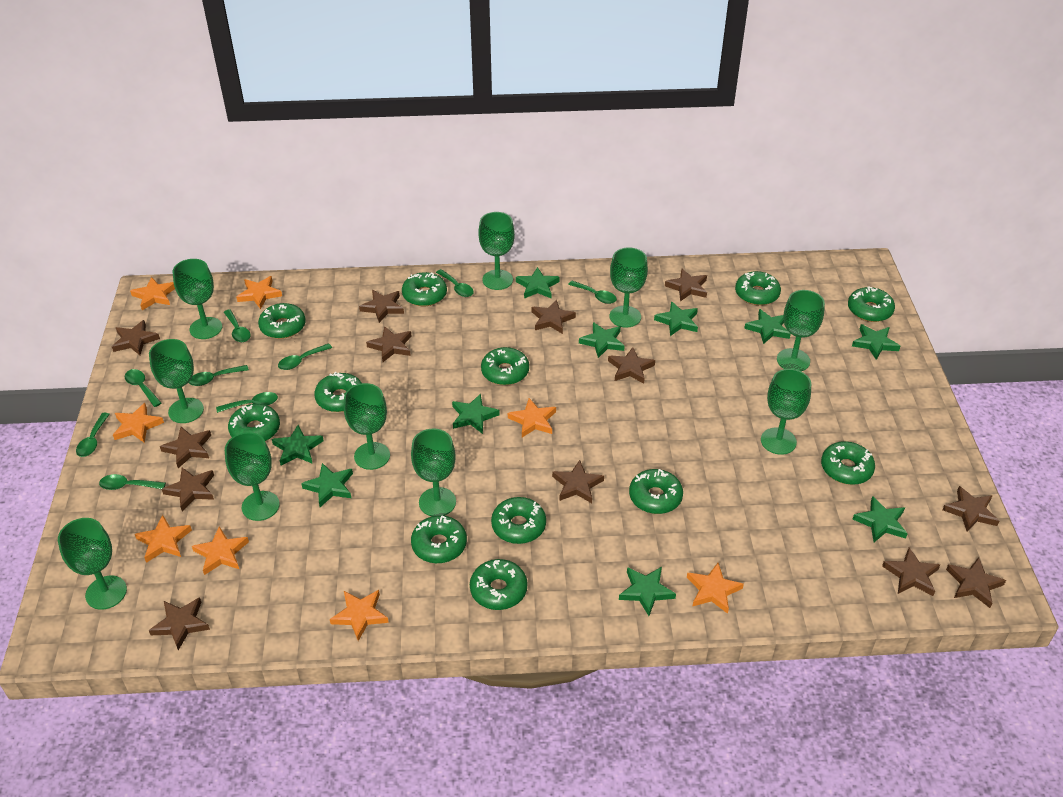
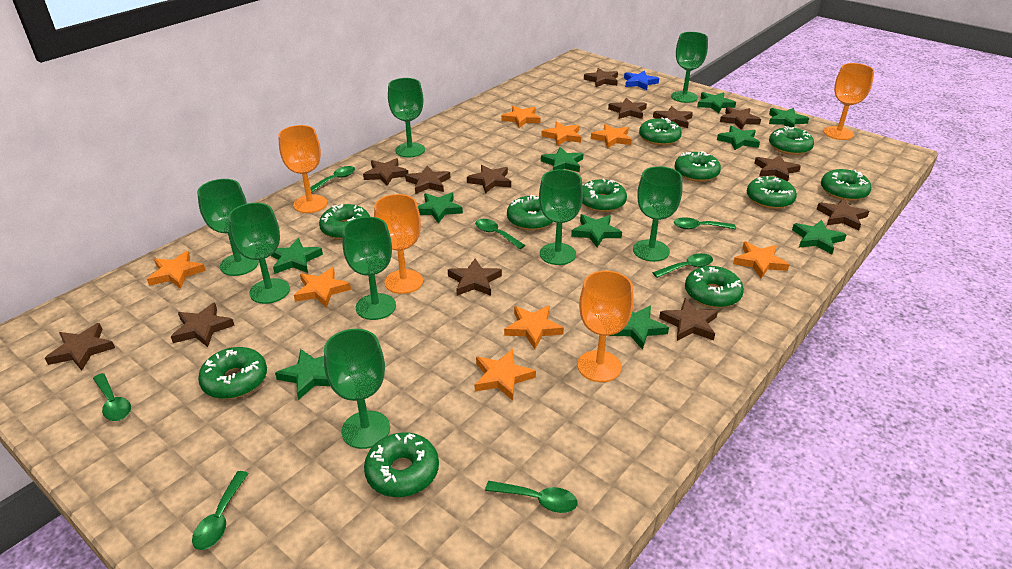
blue star: 0 -> 1
green donut: 12 -> 11
green goblet: 10 -> 8
green spoon: 9 -> 7
orange goblet: 0 -> 4

